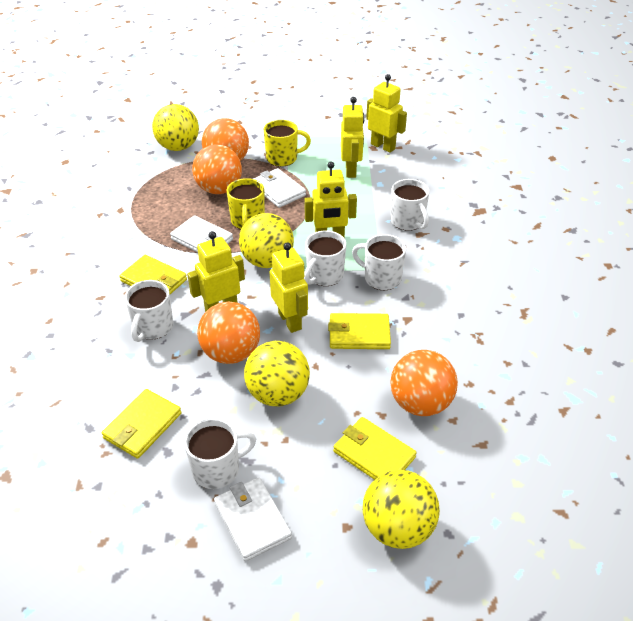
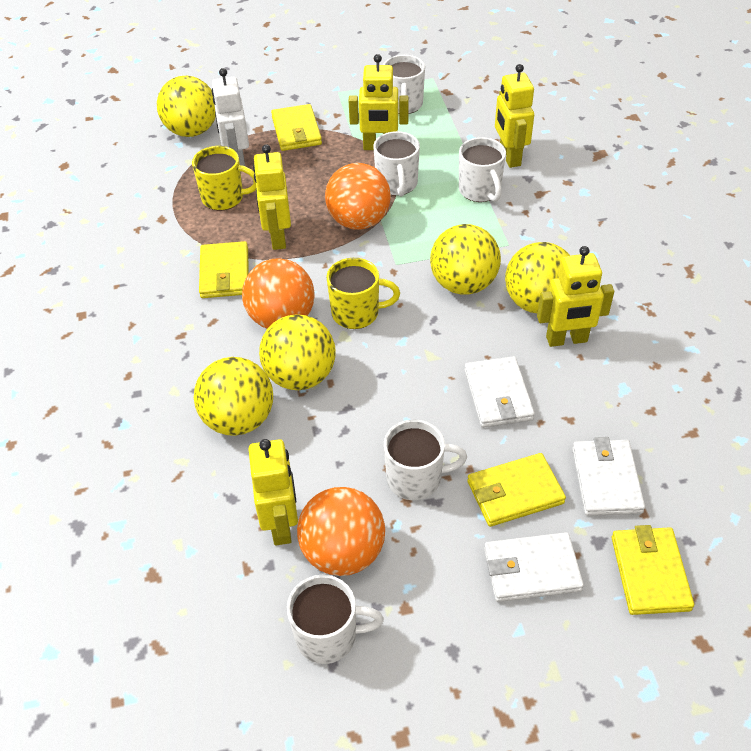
orange ball: 4 -> 3
white robot: 0 -> 1
yellow ball: 4 -> 5

